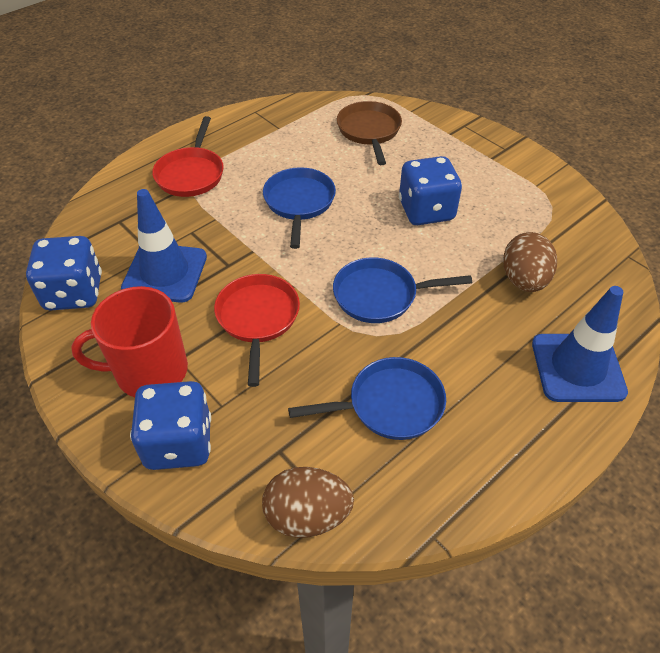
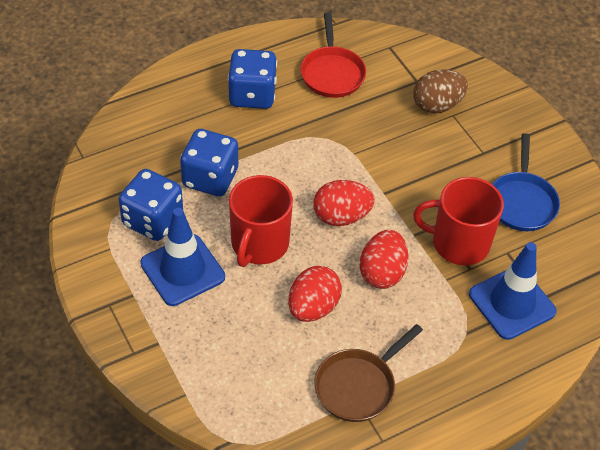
blue pan: 3 -> 1
brown egg: 2 -> 1
red egg: 0 -> 3
red mug: 1 -> 2
red pan: 2 -> 1

